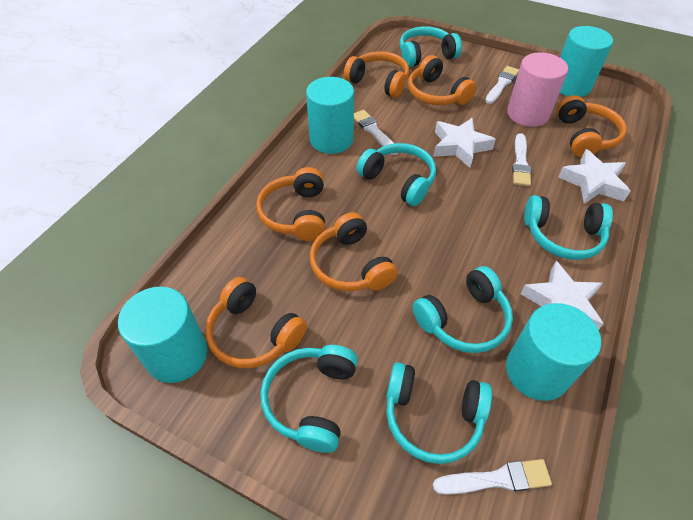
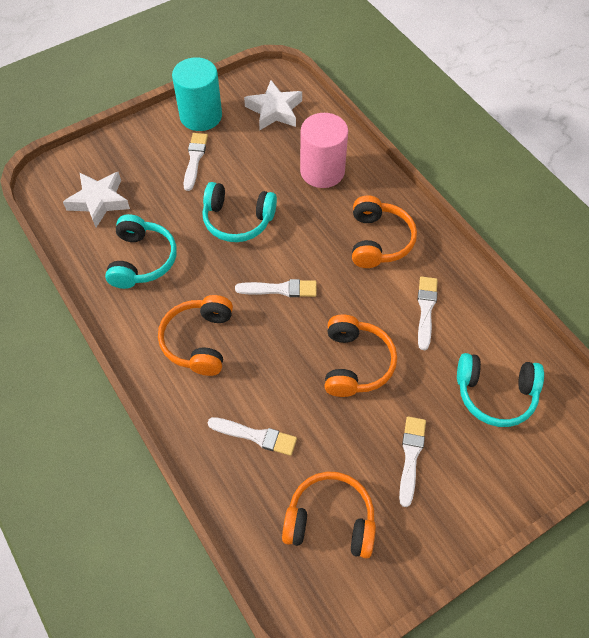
orange headphones: 6 -> 4
turquoise cylinder: 4 -> 1
turquoise headphones: 6 -> 3
white brush: 4 -> 5
white star: 3 -> 2

